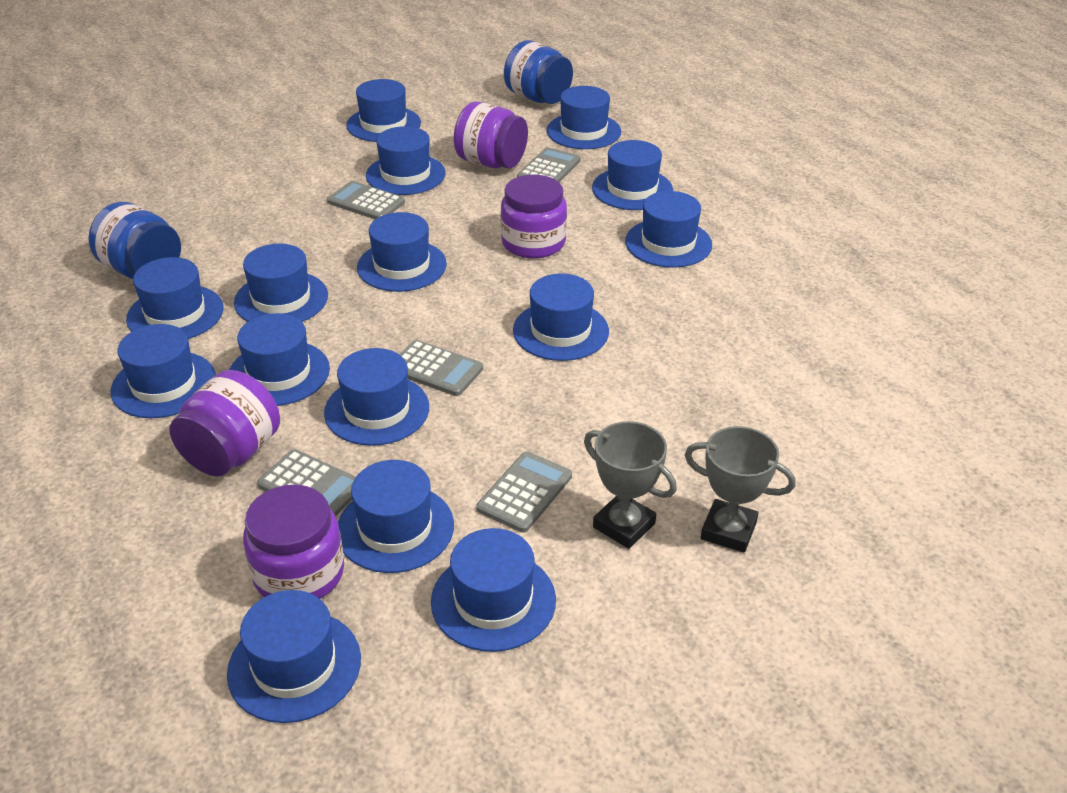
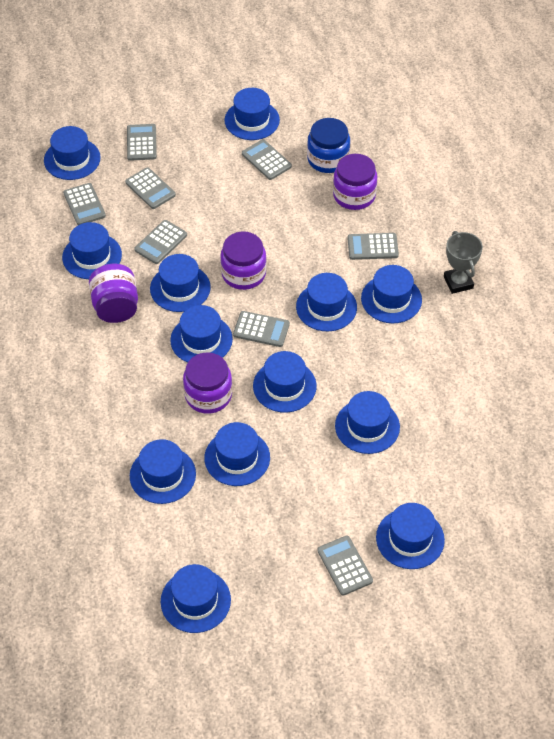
blue hat: 15 -> 13
blue jar: 2 -> 1
grey calculator: 5 -> 8
grey trophy: 2 -> 1

